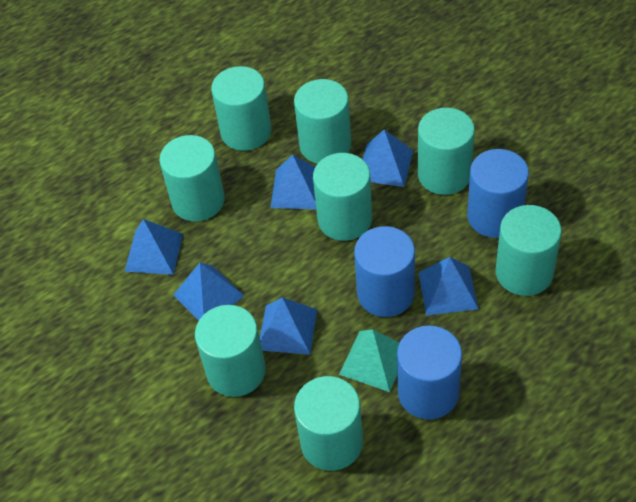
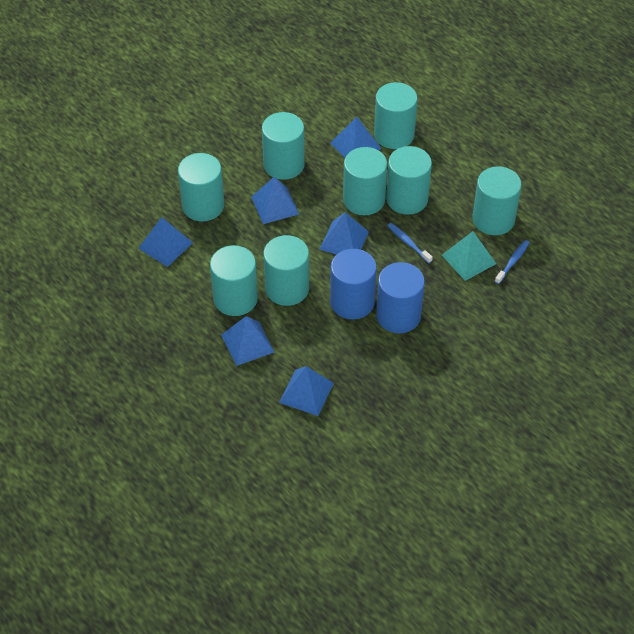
blue cylinder: 3 -> 2
blue toothbrush: 0 -> 2

